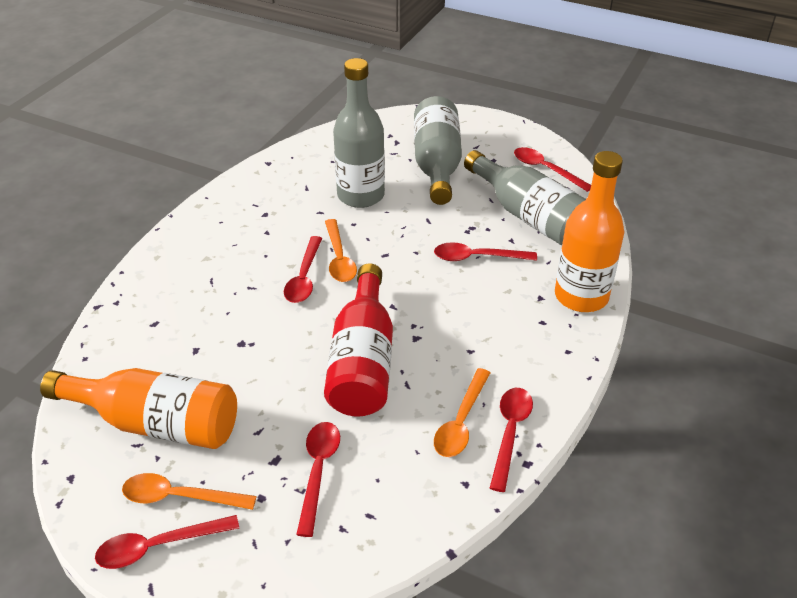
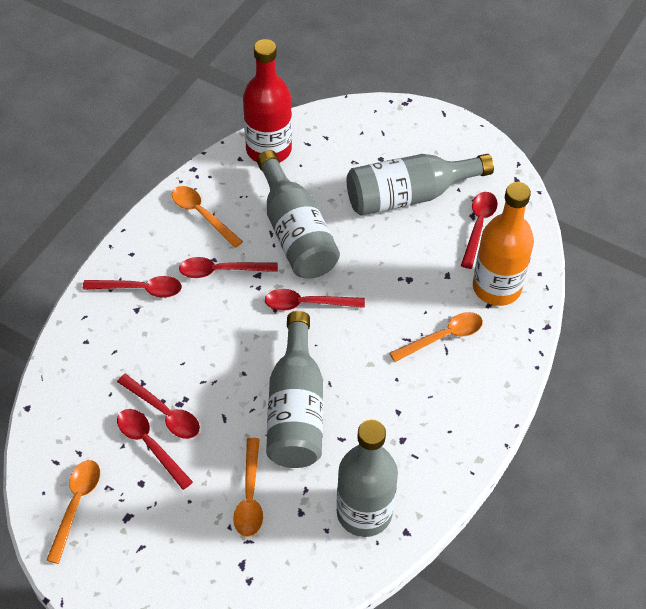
grey bottle: 3 -> 4
orange bottle: 2 -> 1
orange spoon: 3 -> 4

